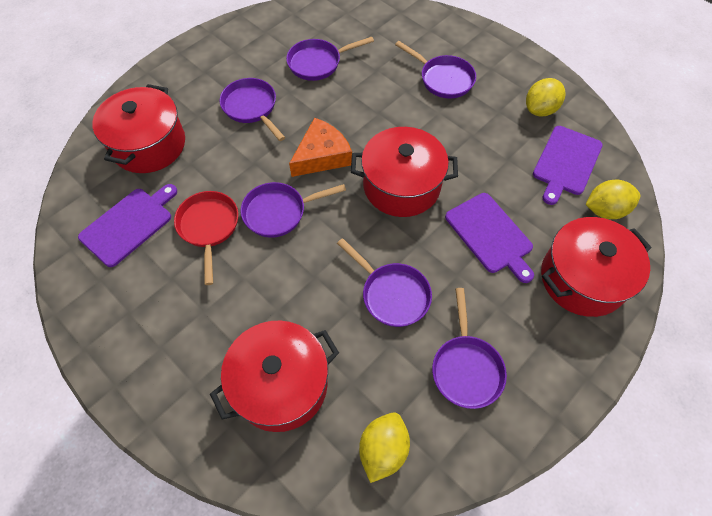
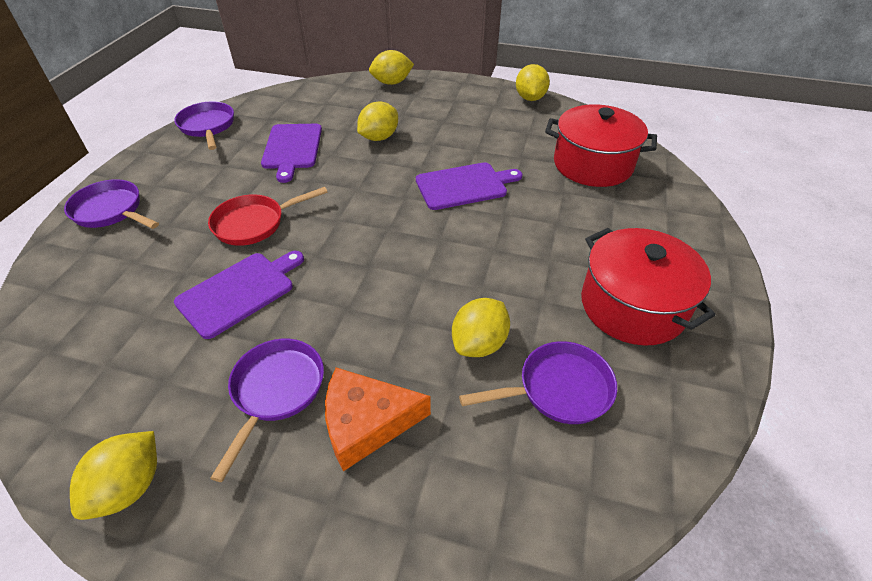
purple pan: 6 -> 4
red pot: 4 -> 2
yellow lemon: 3 -> 5

